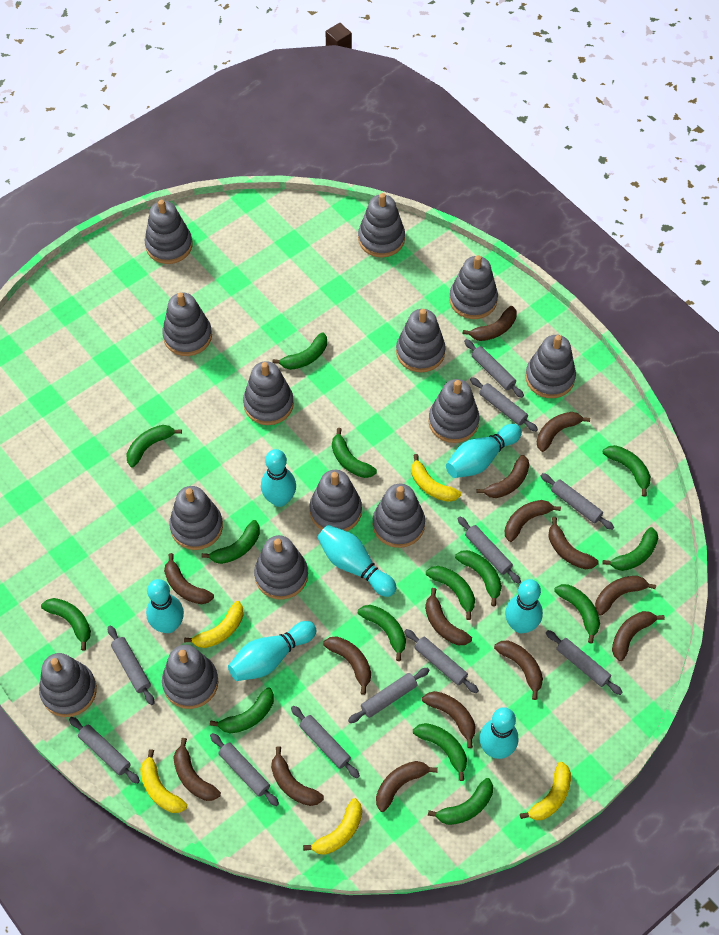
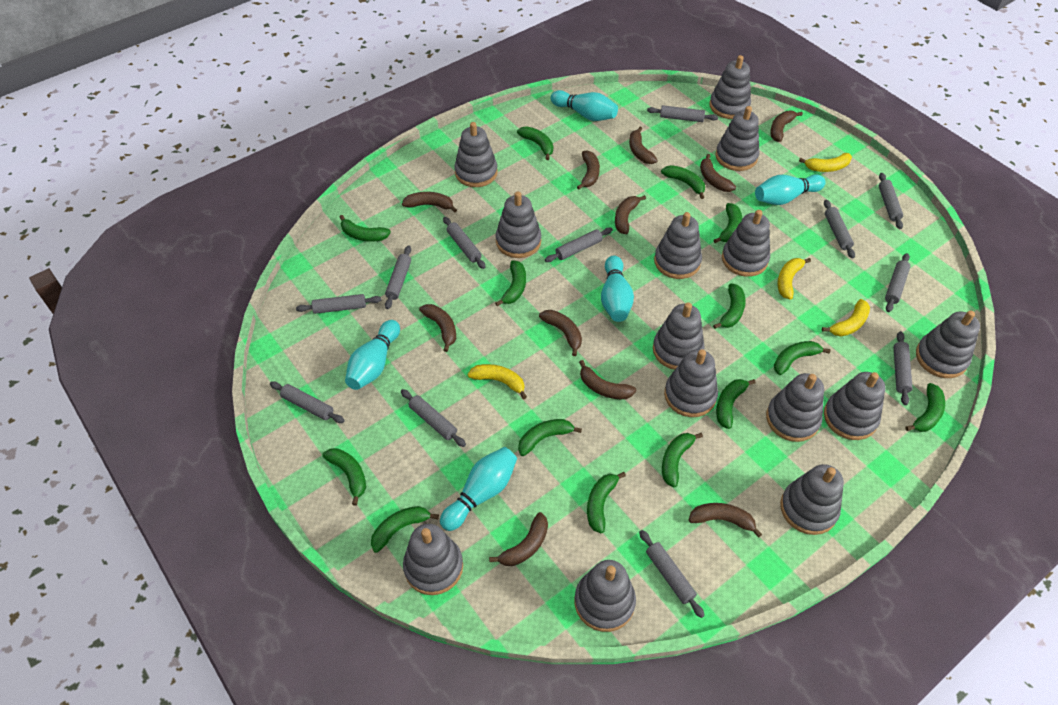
brown banana: 15 -> 11
grey rolling pin: 11 -> 12
turquoise bowling pin: 7 -> 5
yellow banana: 5 -> 4

